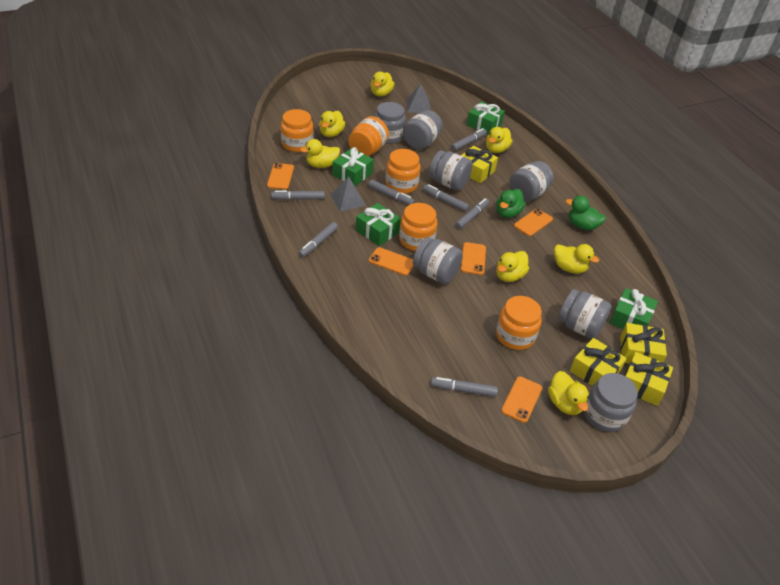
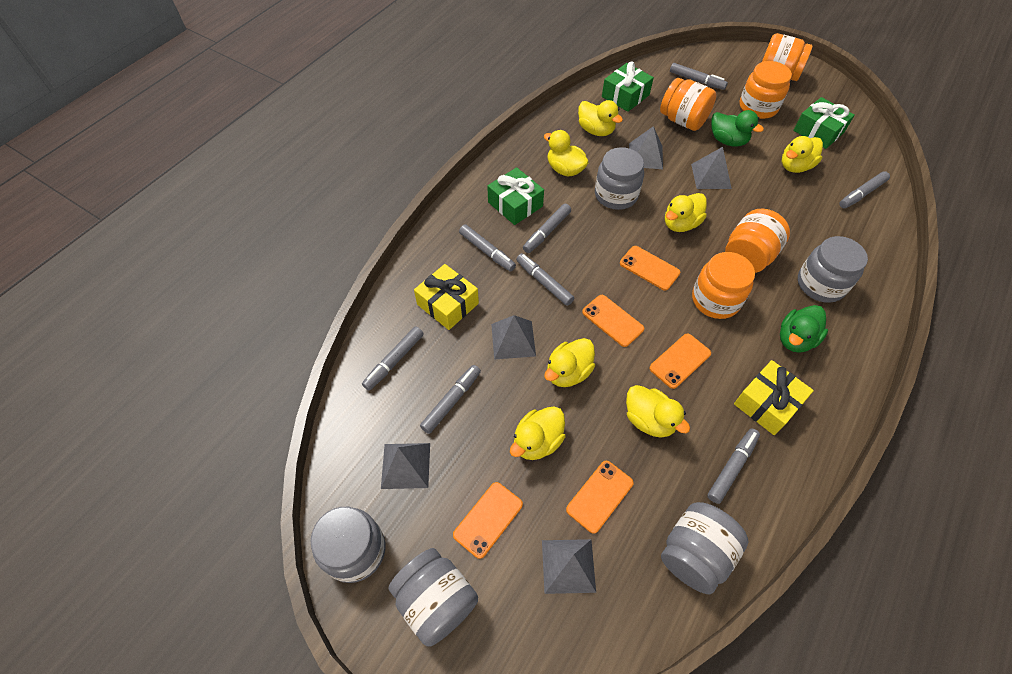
green gift: 4 -> 3
grey jar: 7 -> 5
grey marker: 7 -> 8
grey pyramid: 2 -> 5
yellow gift: 4 -> 2

